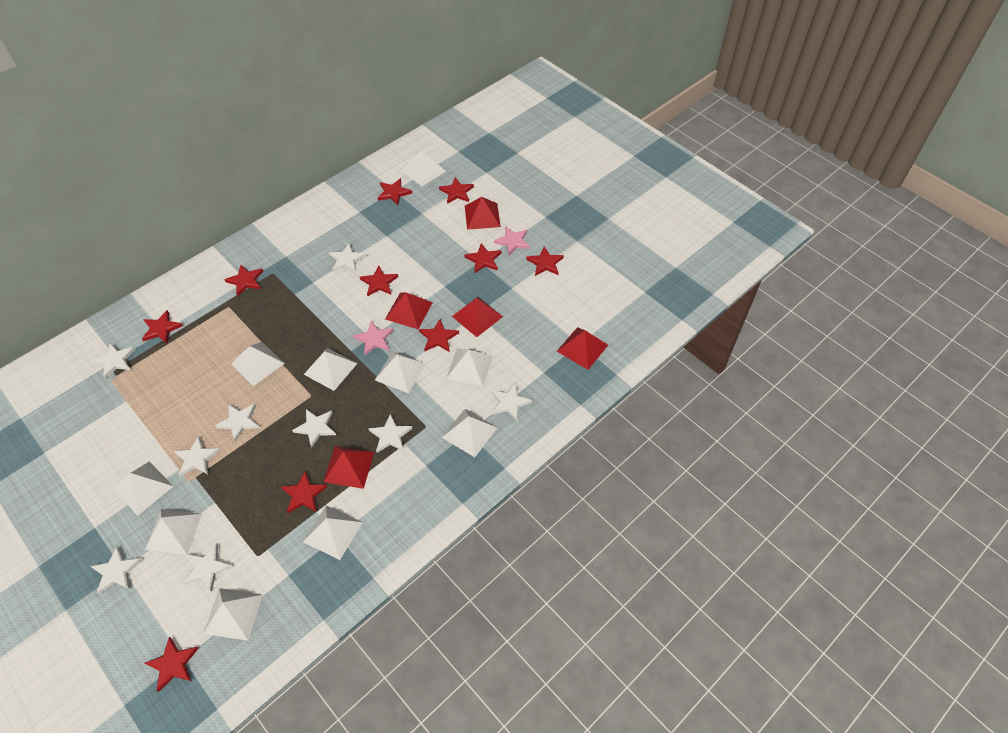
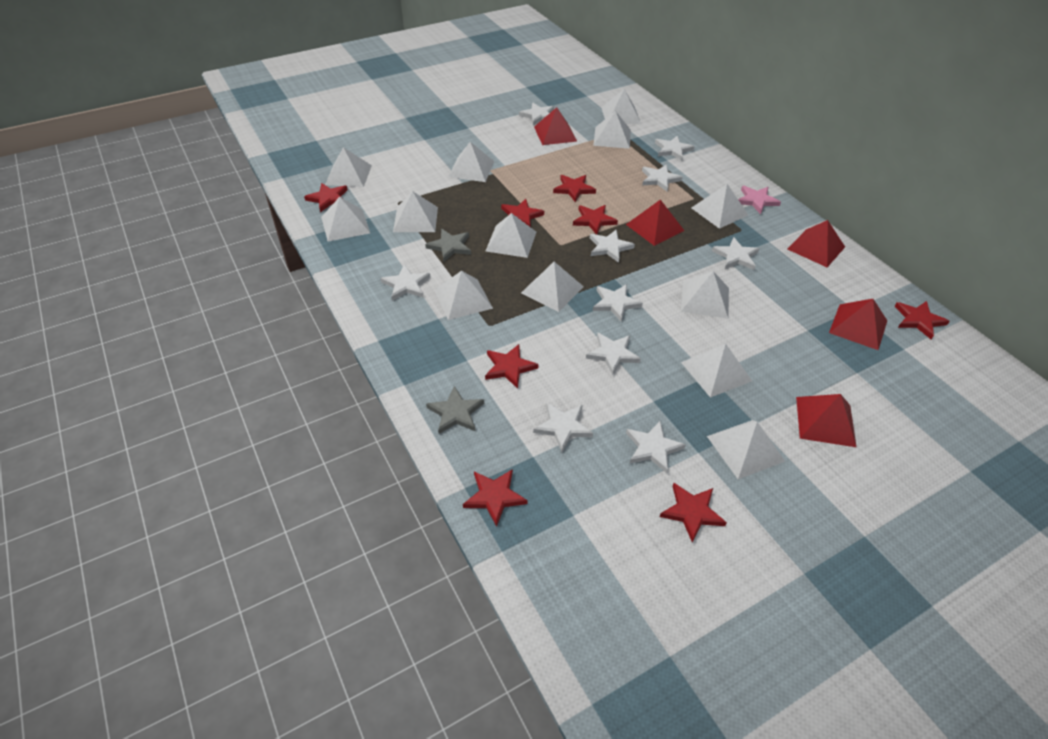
grey star: 0 -> 2
pink star: 2 -> 1
red star: 10 -> 8
white pyramid: 10 -> 13
white star: 9 -> 10

